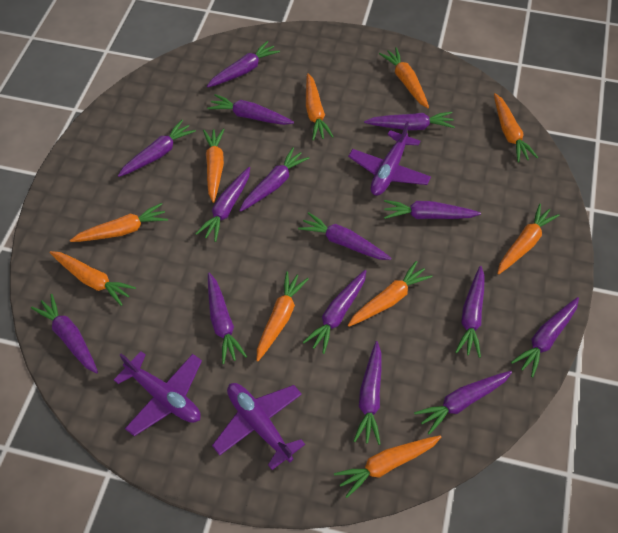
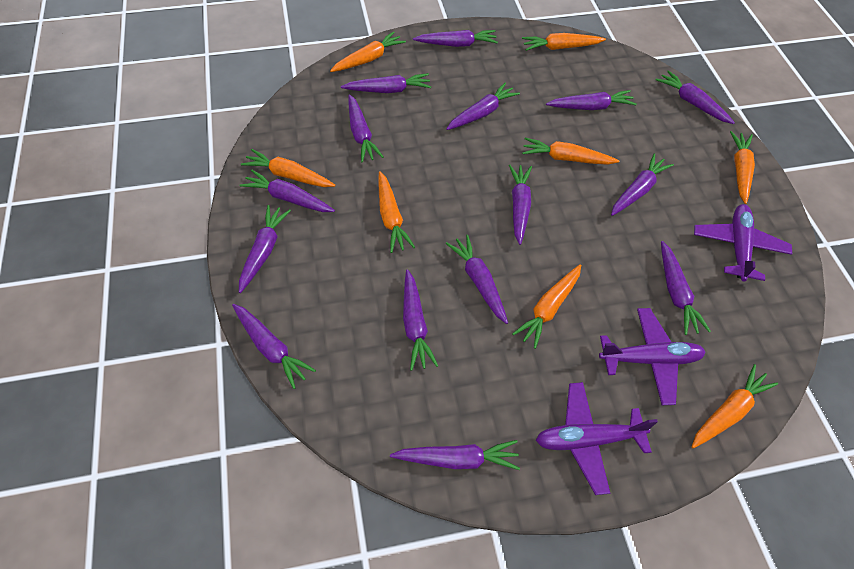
orange carrot: 10 -> 8

